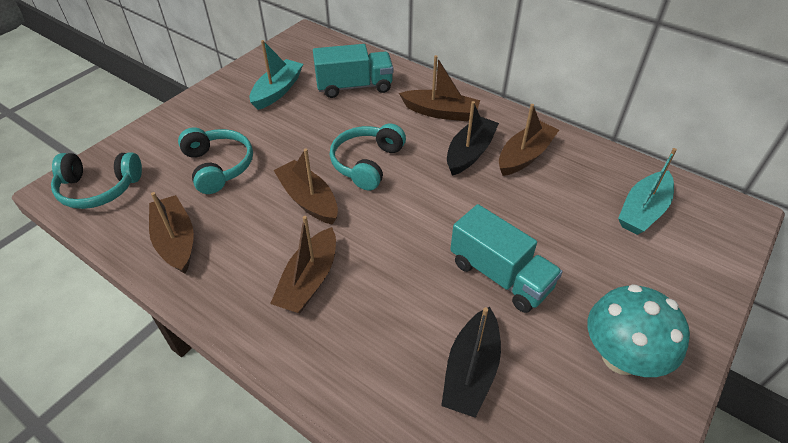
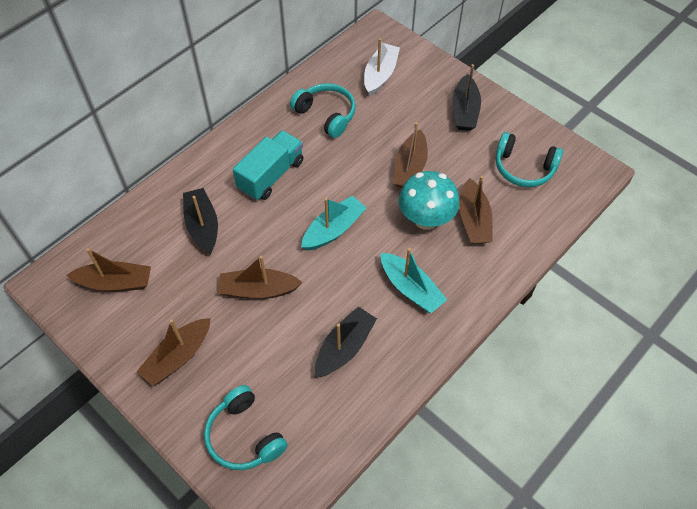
black boat: 2 -> 3
turquoise truck: 2 -> 1
white boat: 0 -> 1

